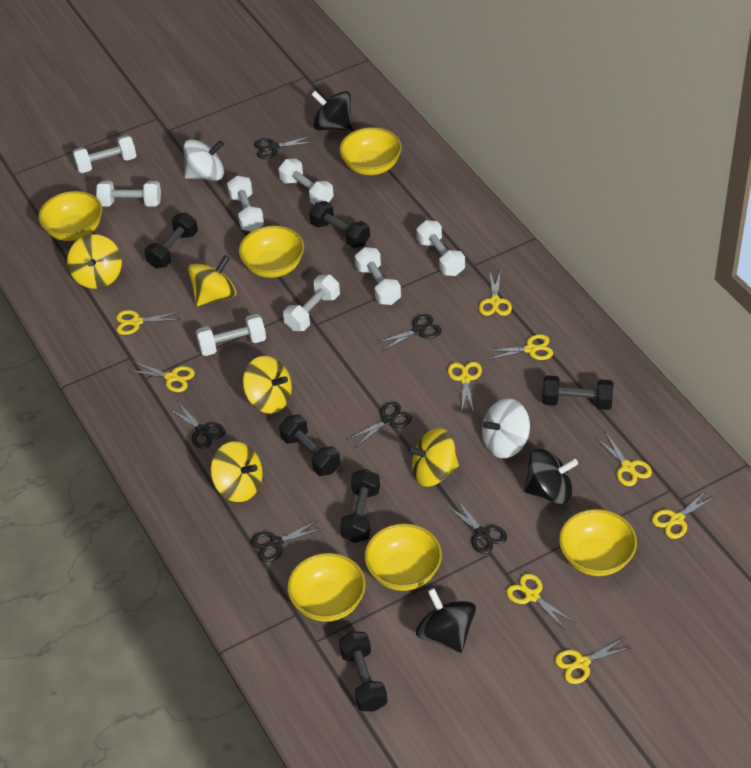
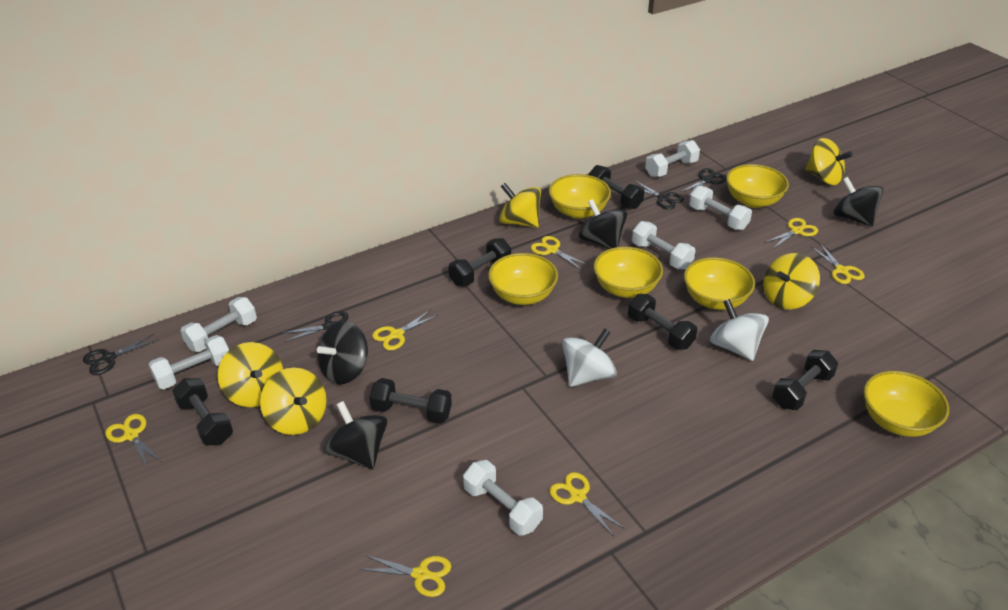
black scissors: 6 -> 4
black spinning top: 3 -> 4
white dumbbell: 8 -> 6
yellow scissors: 9 -> 7

